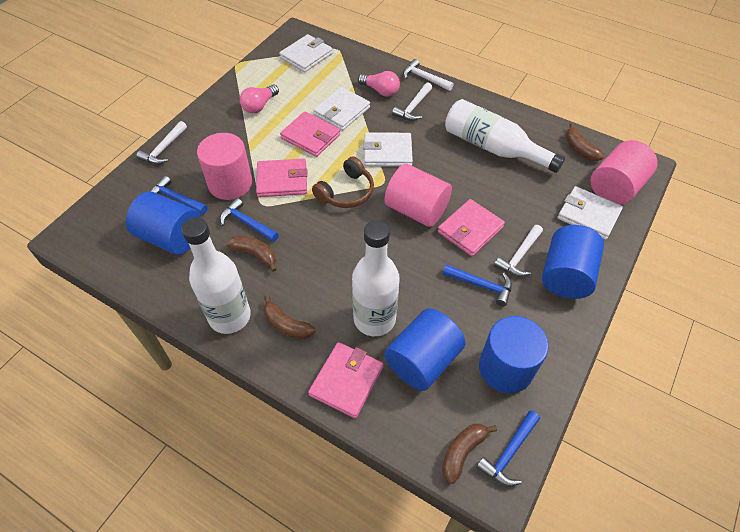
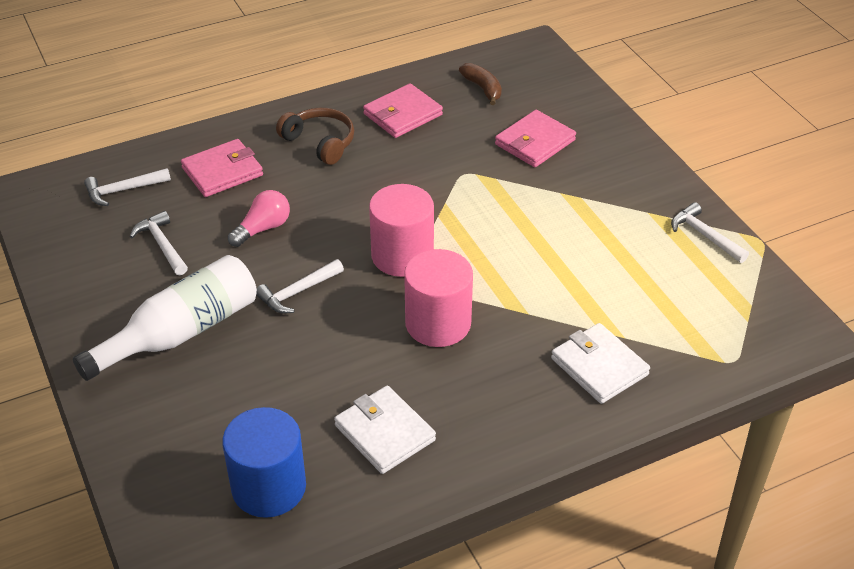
blue cylinder: 4 -> 1
blue hammer: 4 -> 0
brown banana: 4 -> 1
pink cylinder: 3 -> 2
pink light bulb: 2 -> 1
pink wallet: 4 -> 3
white bottle: 3 -> 1
white wallet: 4 -> 2

